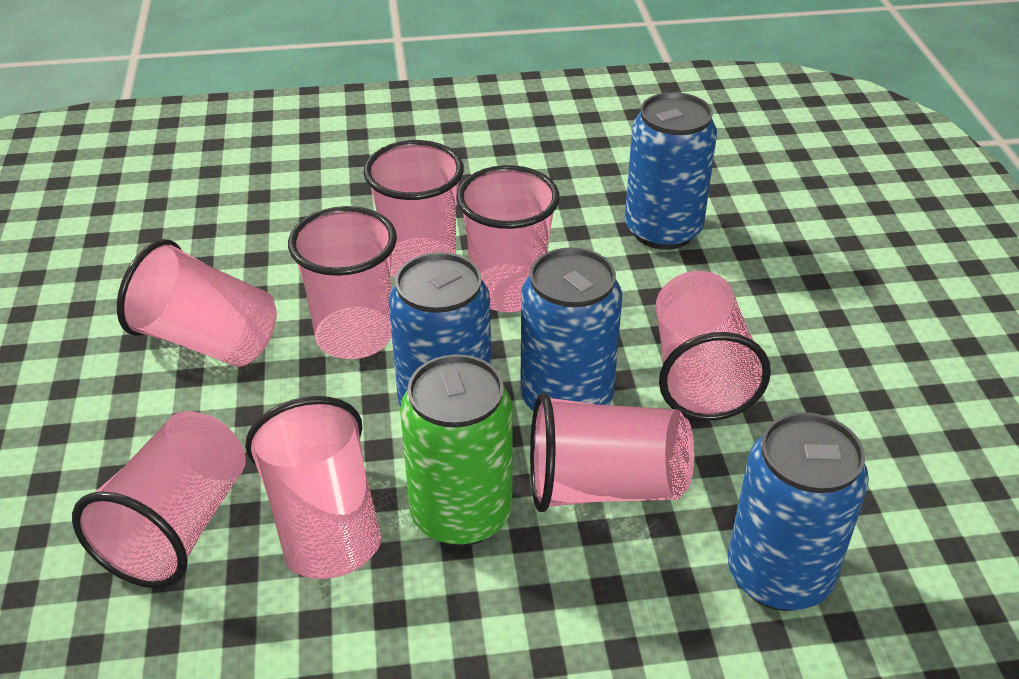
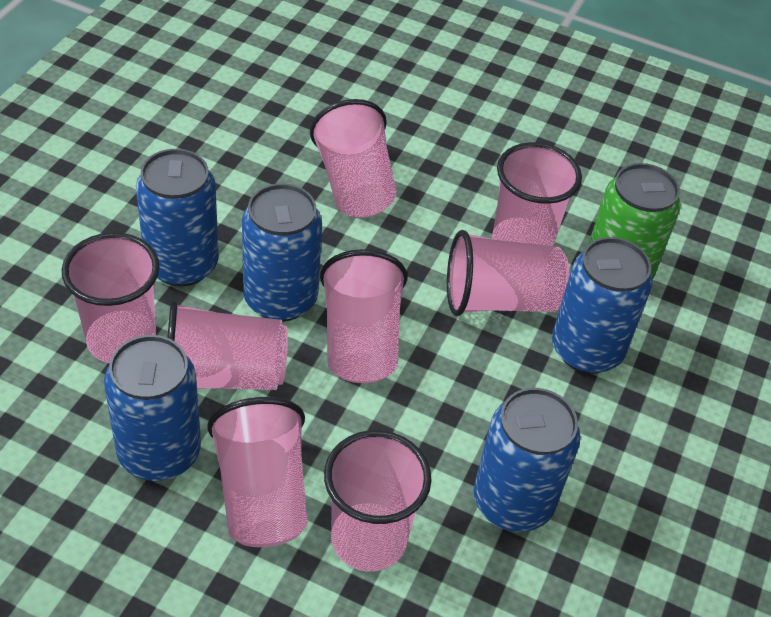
blue can: 4 -> 5

